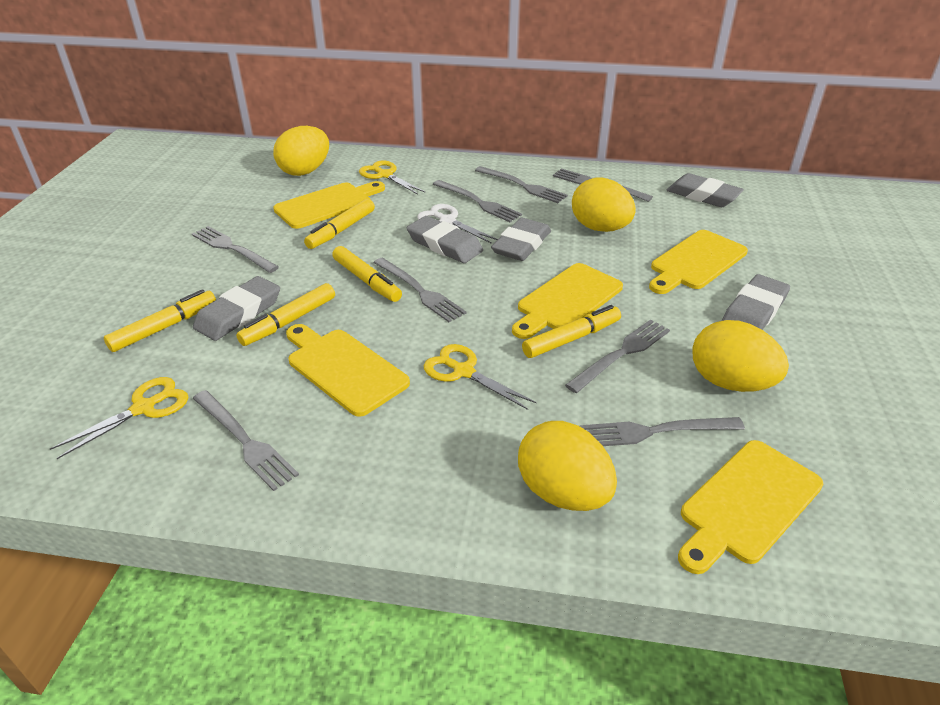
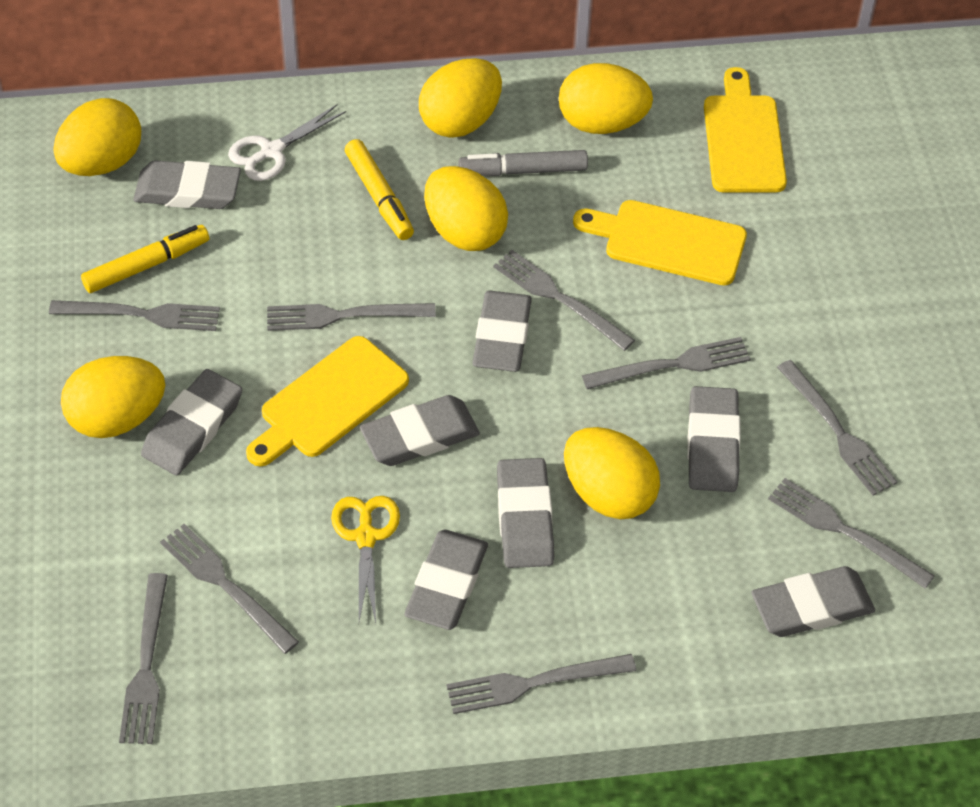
grey eraser: 5 -> 8
grey fork: 8 -> 9
grey marker: 0 -> 1
yellow cutting board: 5 -> 3
yellow egg: 4 -> 6
yellow marker: 5 -> 2
yellow scissors: 3 -> 1

